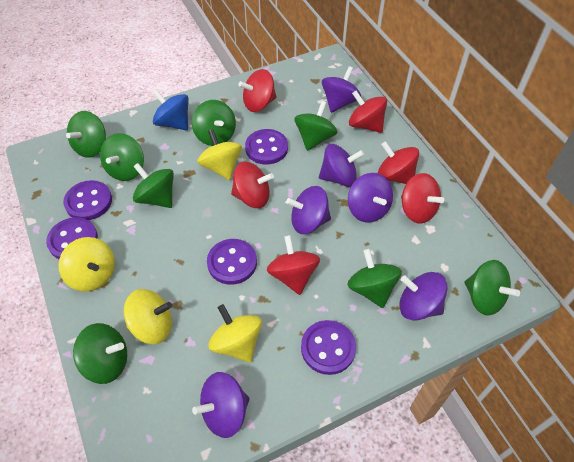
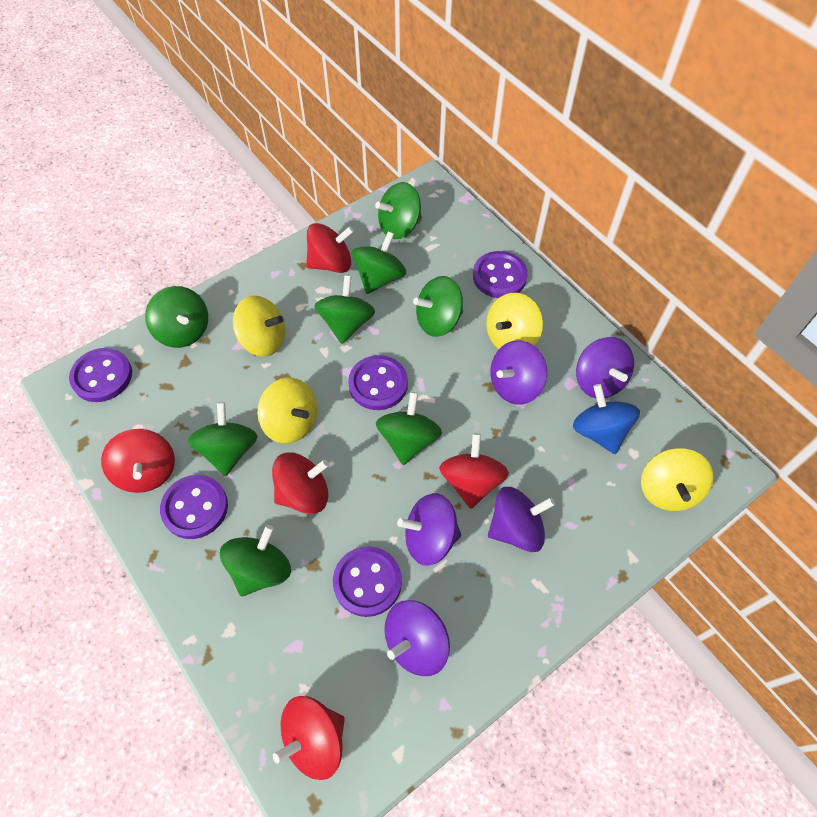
purple spinning top: 6 -> 5
red spinning top: 6 -> 5

